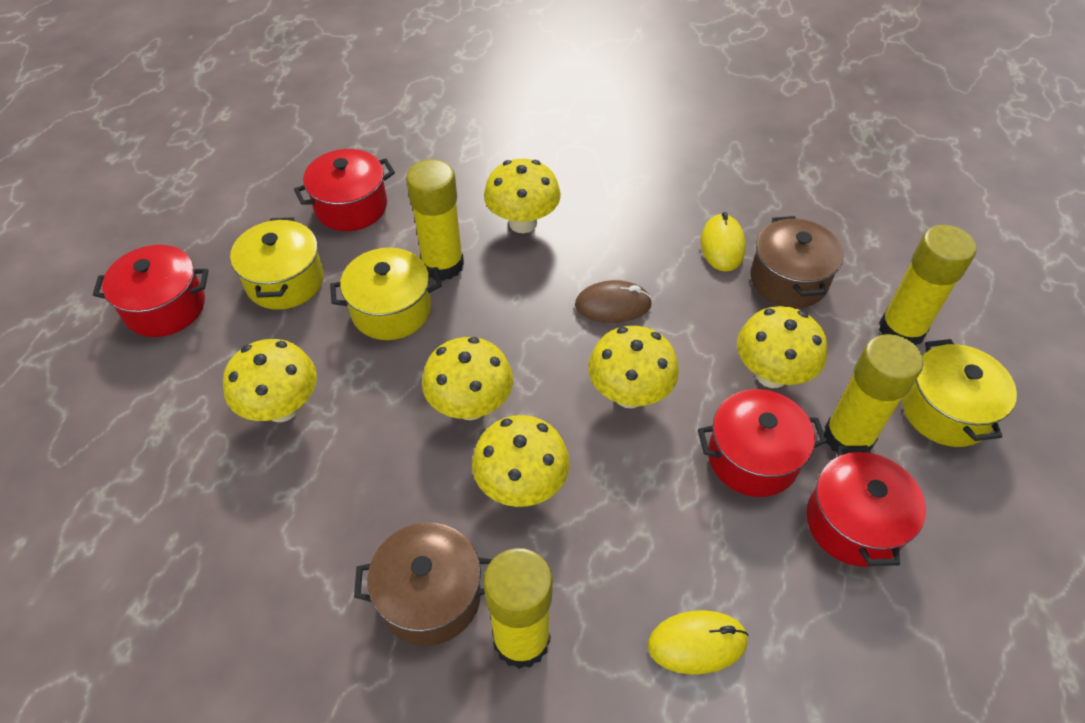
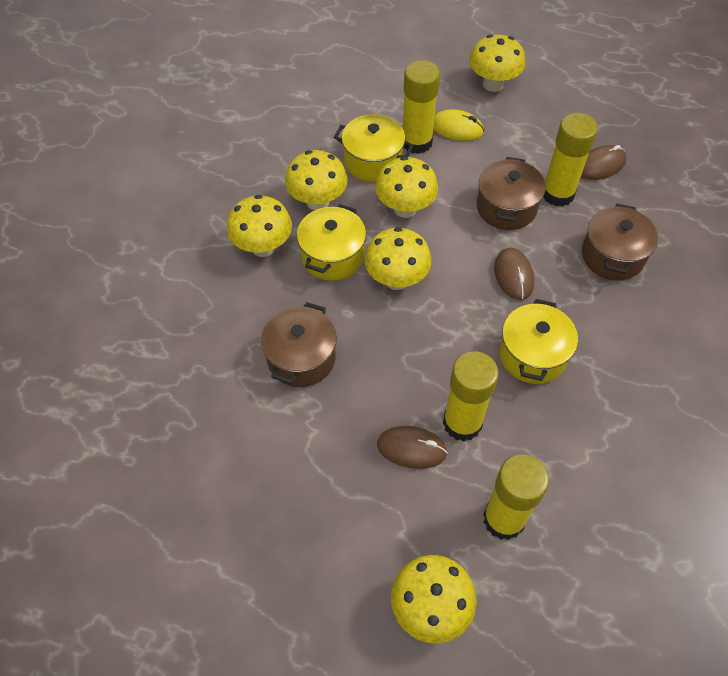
brown mouse: 1 -> 3
brown pot: 2 -> 3
red pot: 4 -> 0
yellow mouse: 2 -> 1

